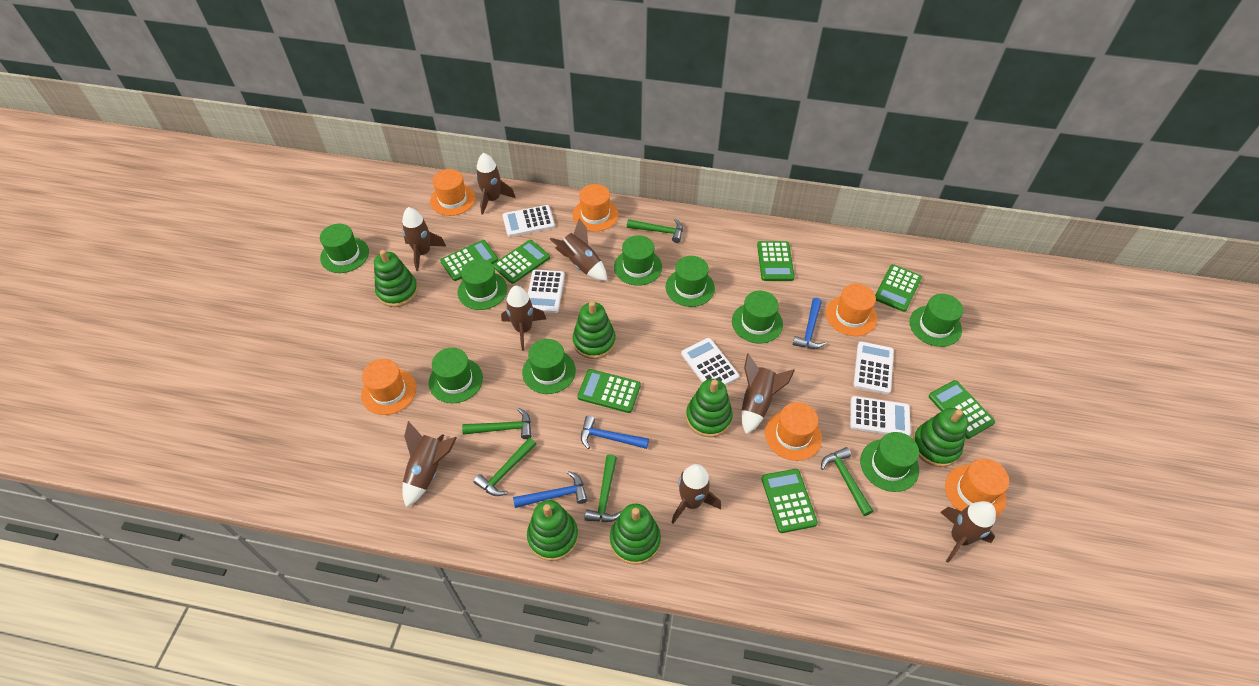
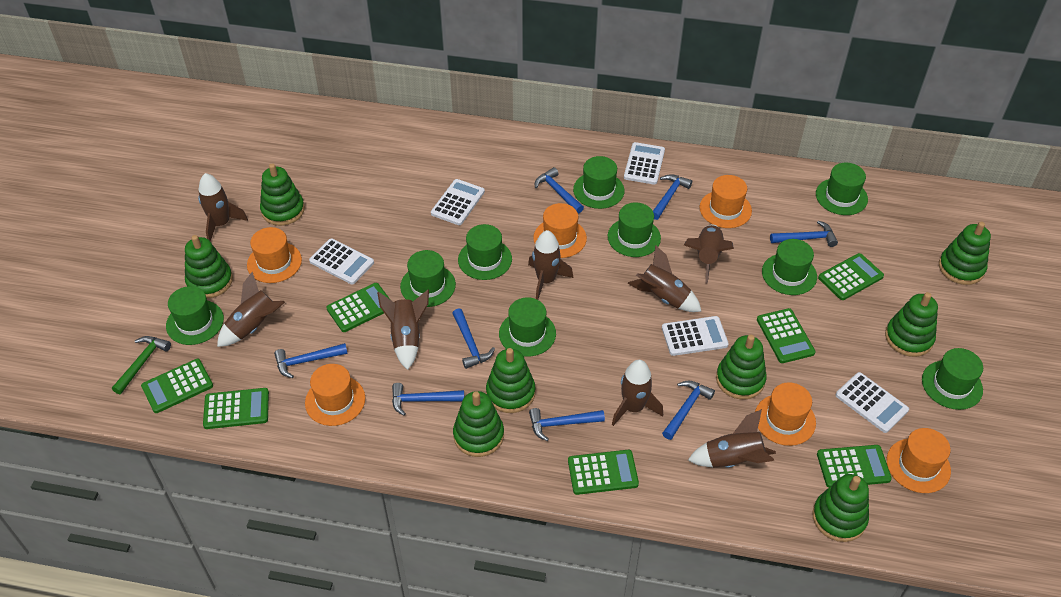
blue hammer: 3 -> 8
green hammer: 5 -> 1
green stacking toy: 6 -> 8

